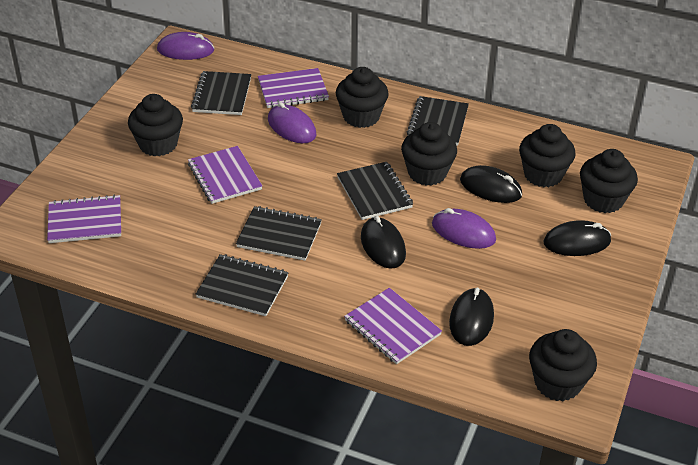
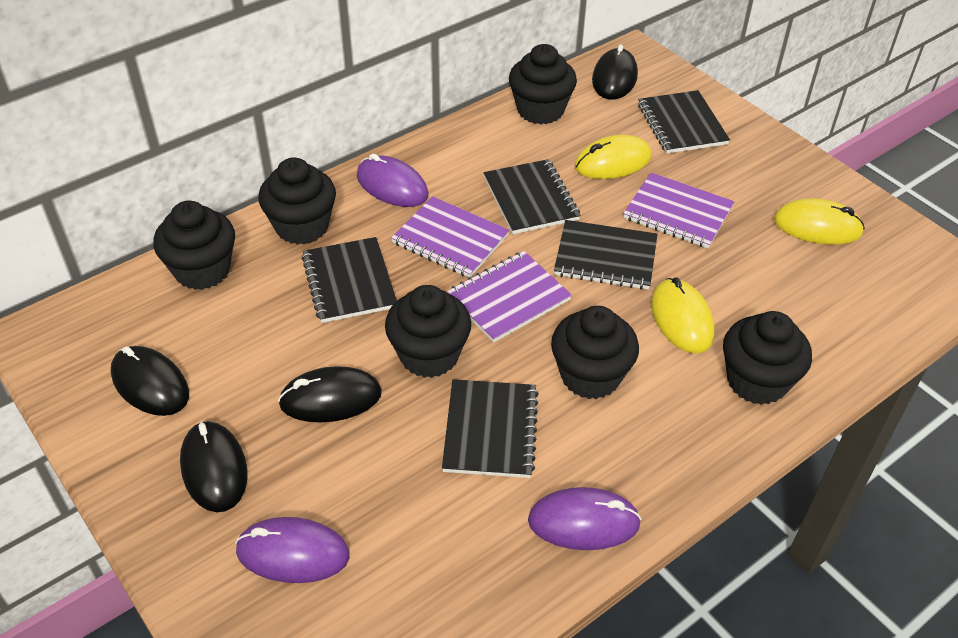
purple notebook: 4 -> 3
yellow mouse: 0 -> 3

